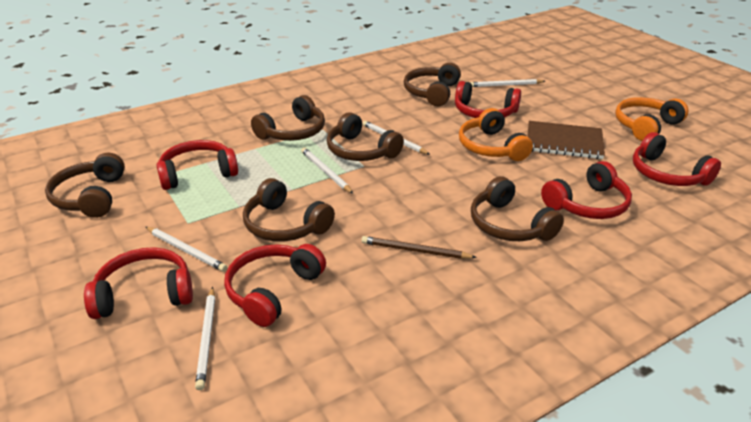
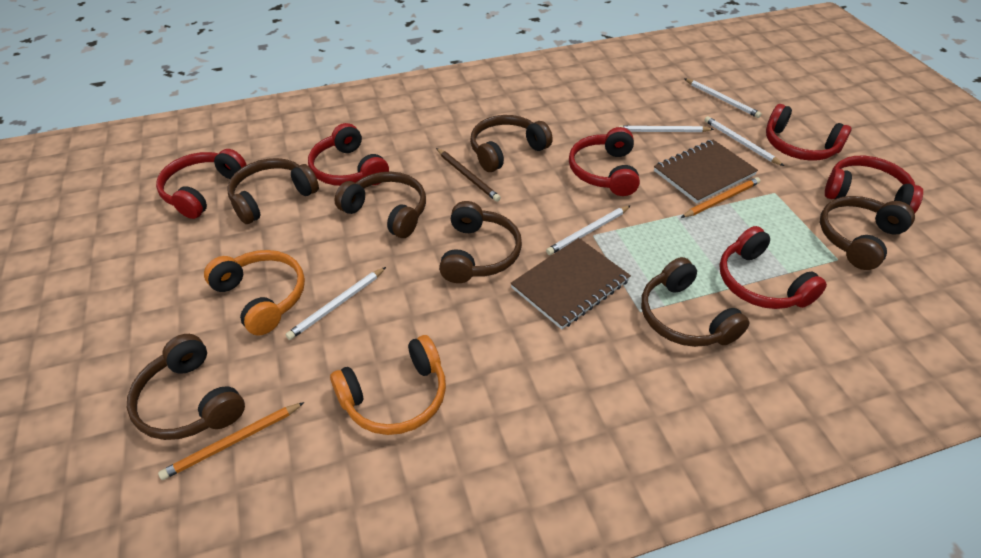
brown headphones: 6 -> 7
brown notebook: 1 -> 2
orange pencil: 0 -> 2

